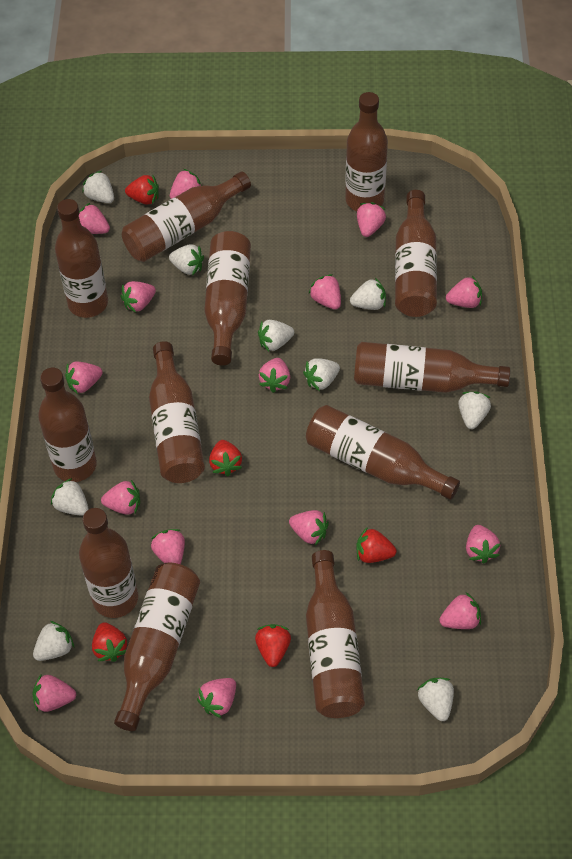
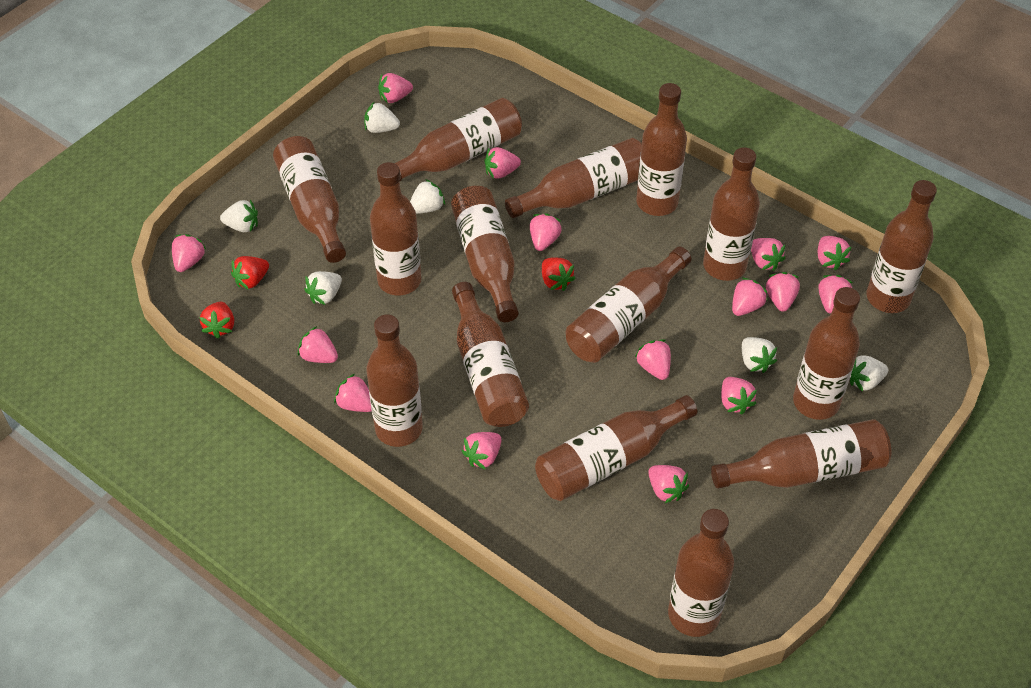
brown bottle: 12 -> 15
red strawberry: 5 -> 3
white strawberry: 9 -> 6

